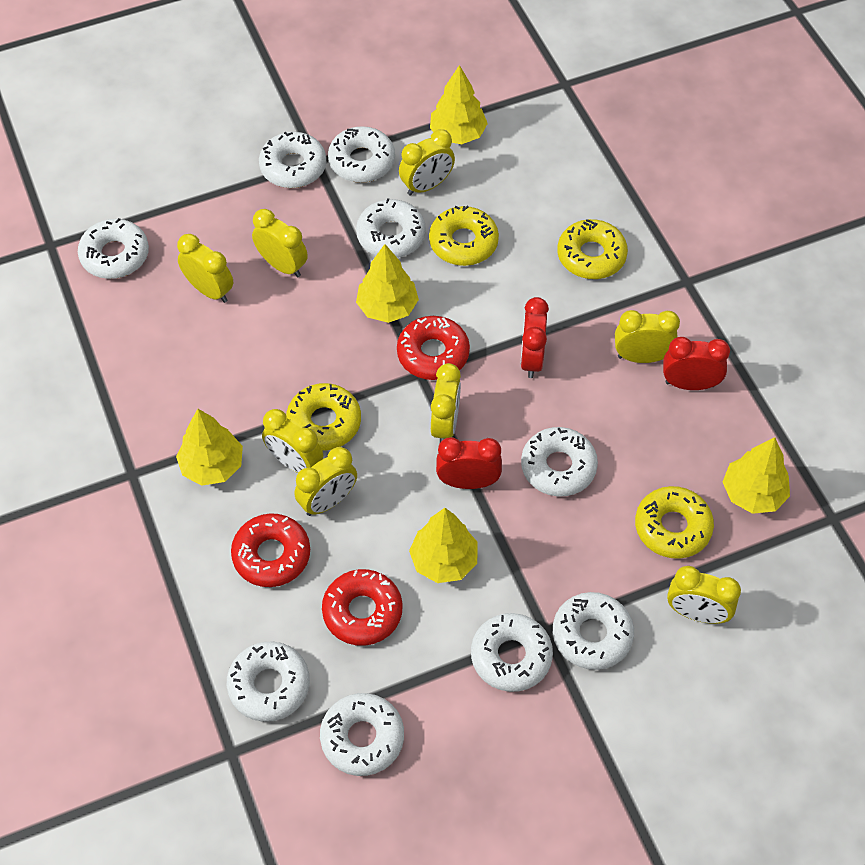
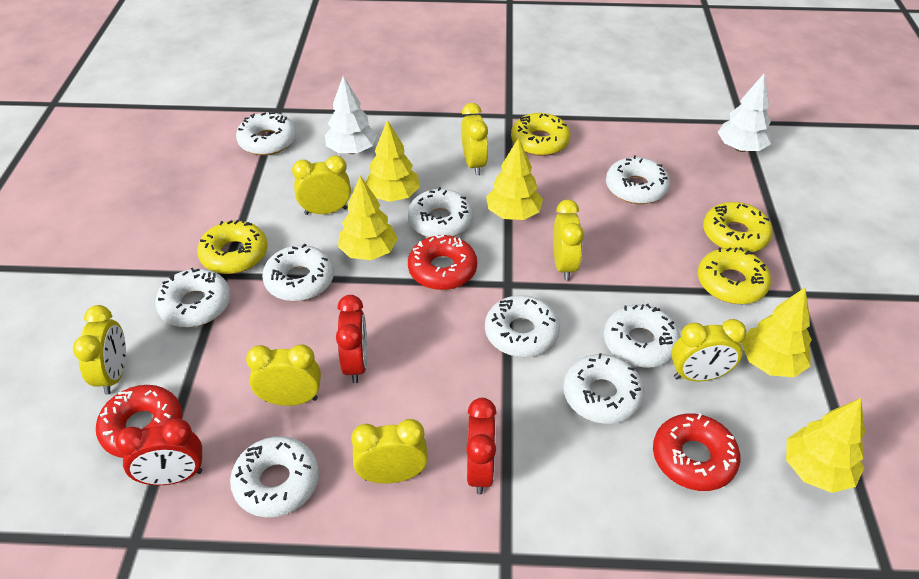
white tree: 0 -> 2
yellow clock: 8 -> 7

